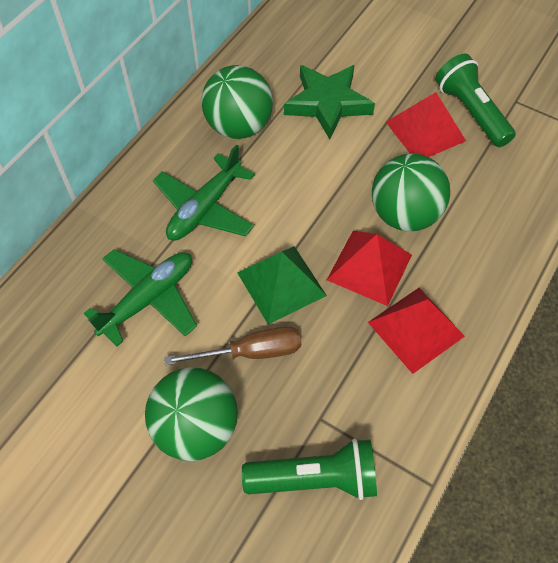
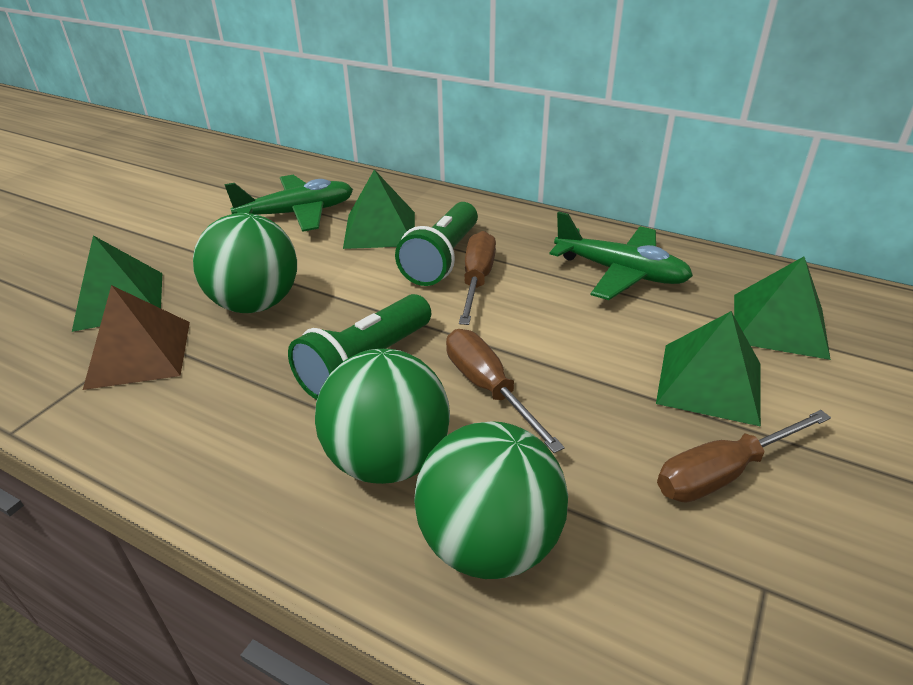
brown pyramid: 0 -> 1
brown screwdriver: 1 -> 3
green pyramid: 1 -> 4
green star: 1 -> 0
red pyramid: 3 -> 0

